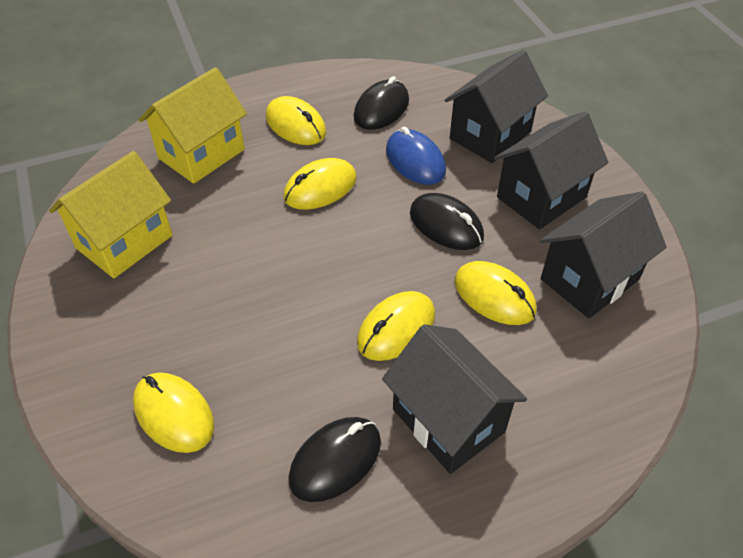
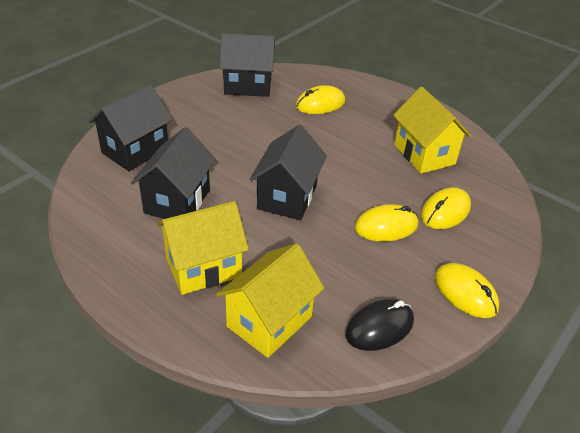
black mouse: 3 -> 1
blue mouse: 1 -> 0
yellow house: 2 -> 3
yellow mouse: 5 -> 4

